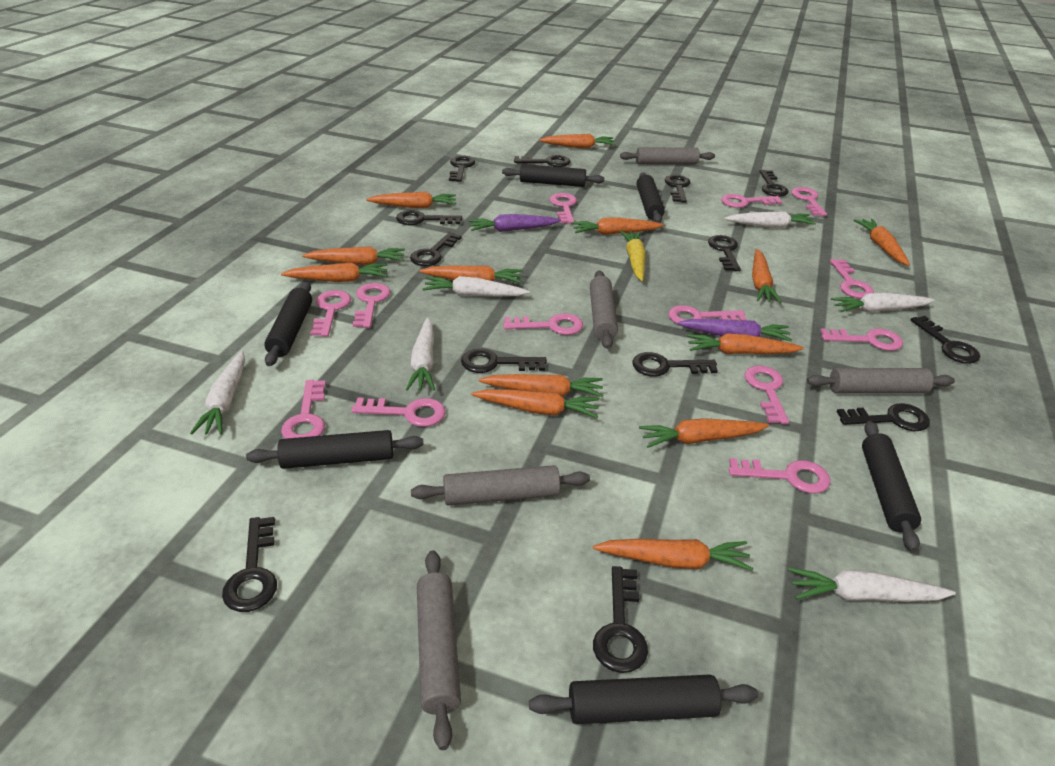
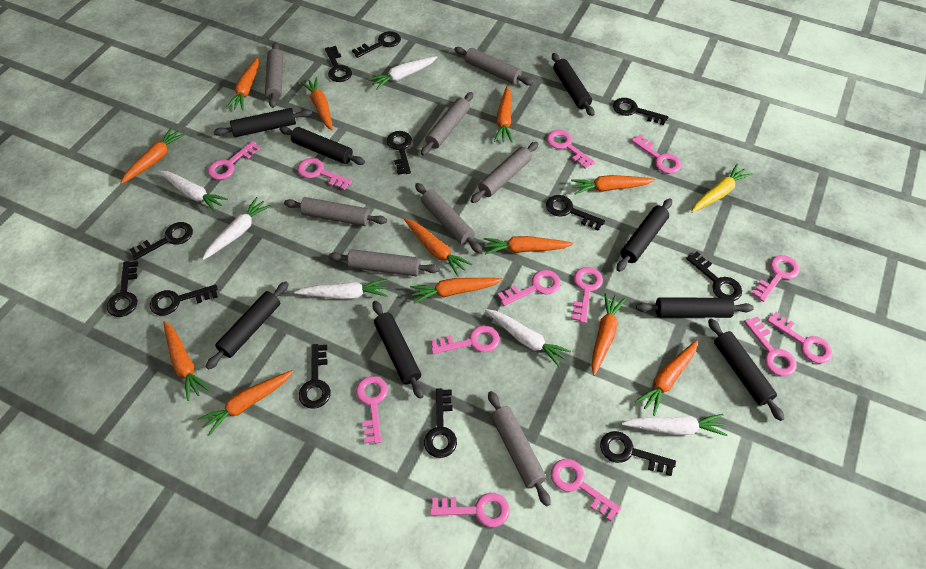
black key: 13 -> 12
black rolling pin: 6 -> 8
grey rolling pin: 5 -> 8
orange carrot: 13 -> 12
purple carrot: 2 -> 0

